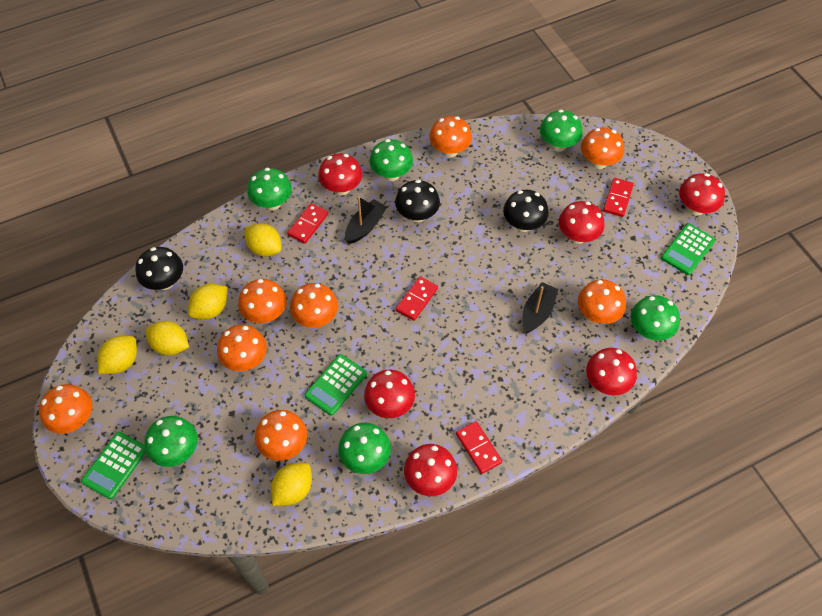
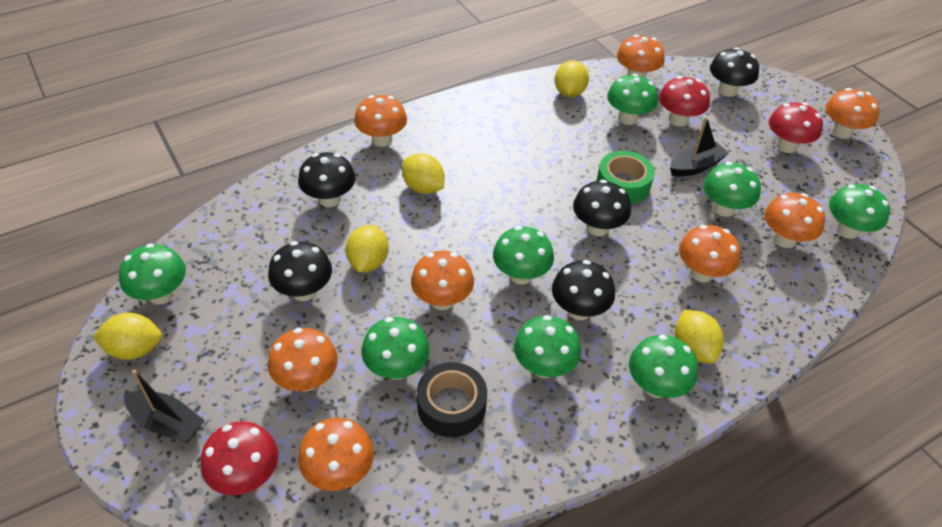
black mushroom: 3 -> 5
black tape: 0 -> 1
green calculator: 3 -> 0
green mushroom: 6 -> 8
green tape: 0 -> 1
red domino: 4 -> 0
red mushroom: 6 -> 3

